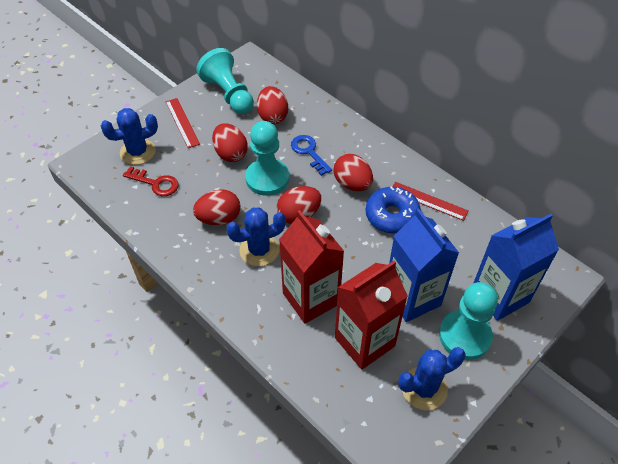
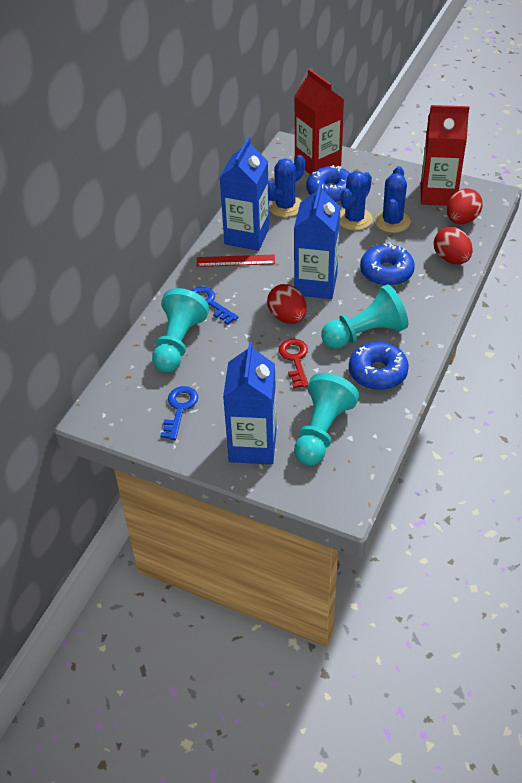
blue carton: 2 -> 3
blue donut: 1 -> 3
blue key: 1 -> 2
red egg: 5 -> 3
red ruler: 2 -> 1

